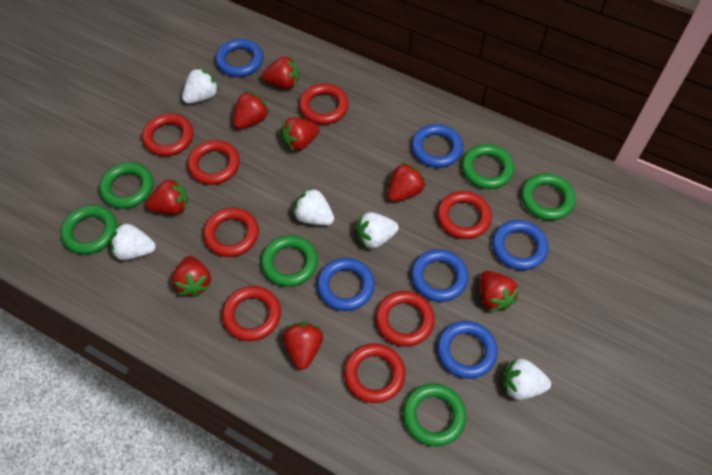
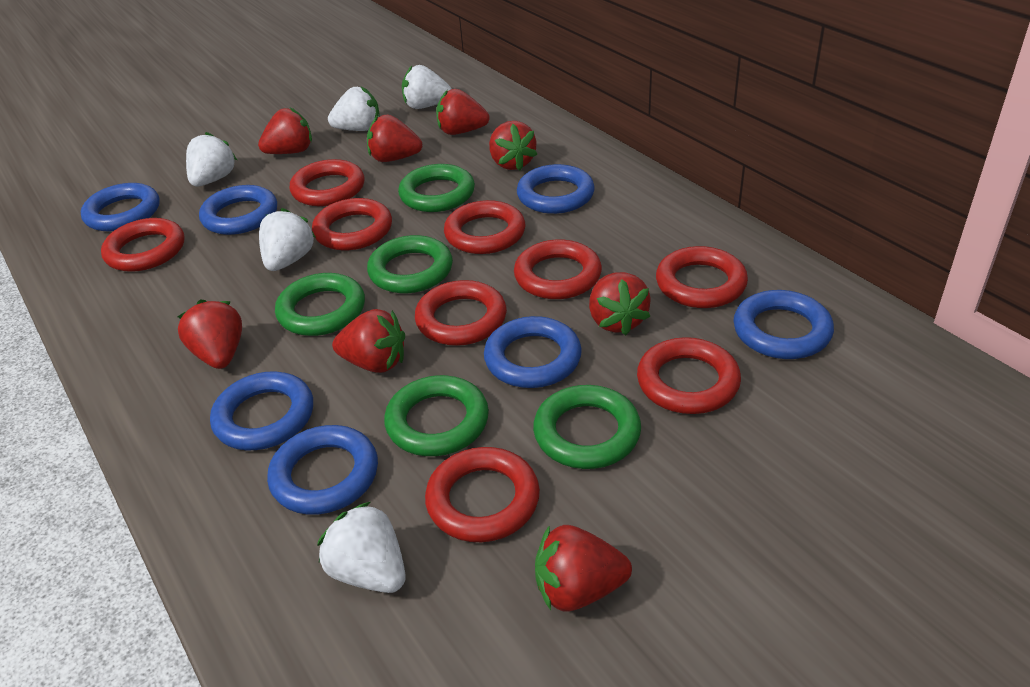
blue ring: 6 -> 7
green ring: 6 -> 5
red ring: 8 -> 9

